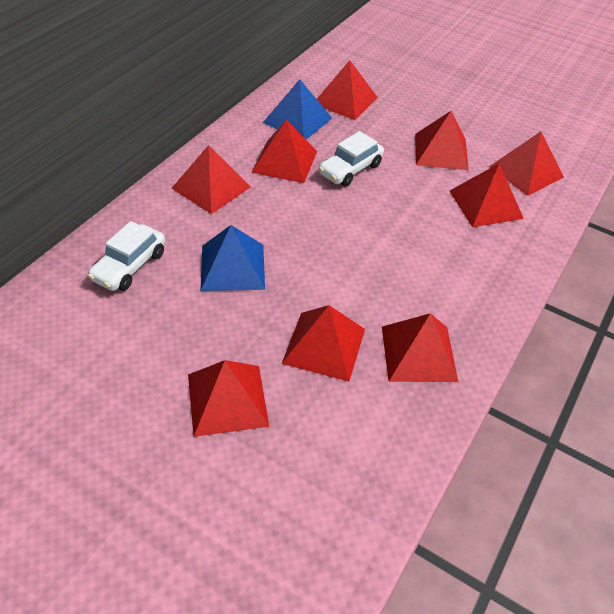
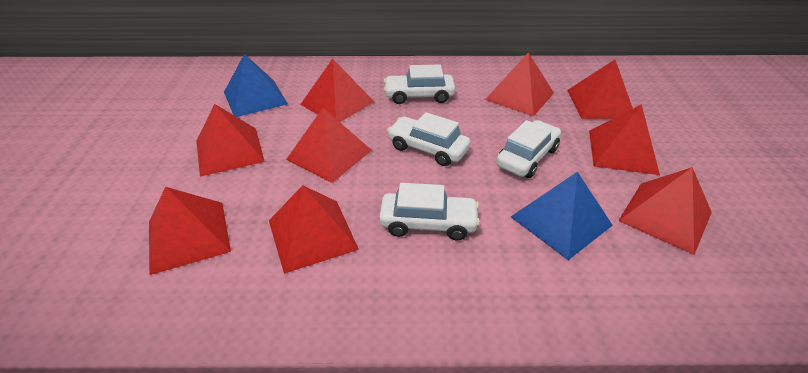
white car: 2 -> 4

